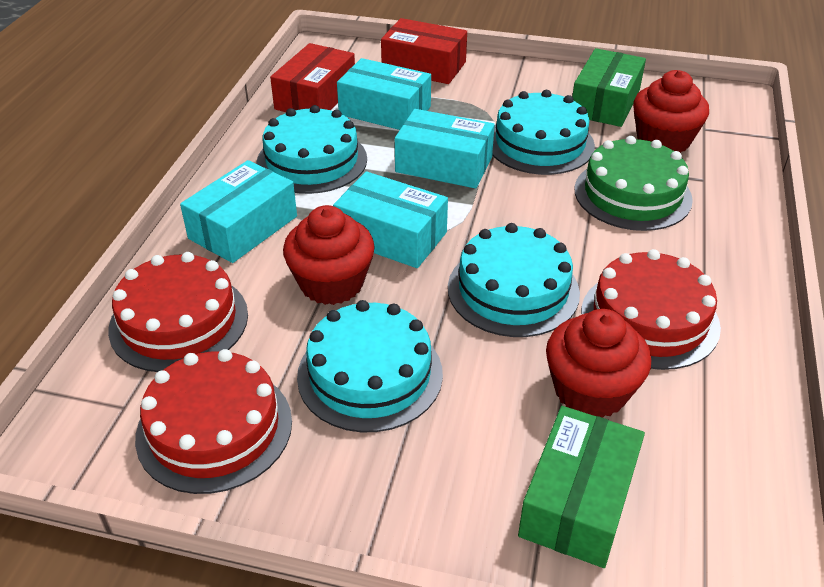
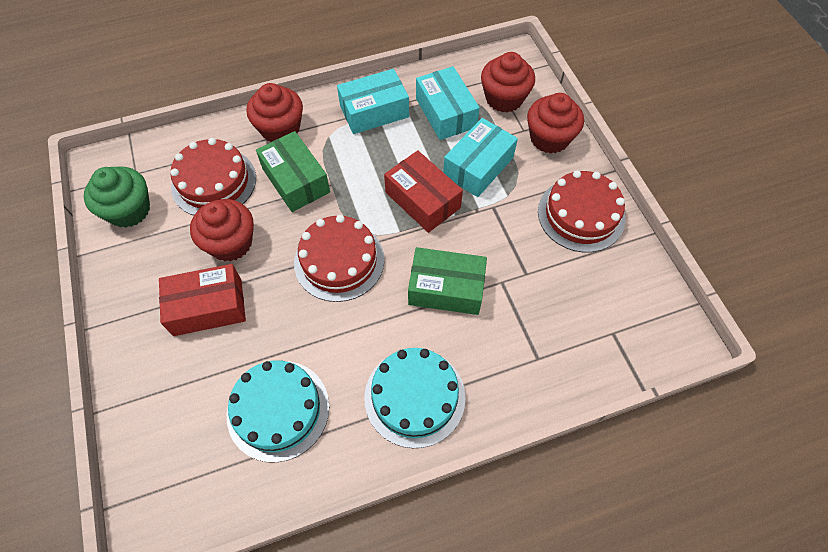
green cake: 1 -> 0
green cupcake: 0 -> 1
red cupcake: 3 -> 4
turquoise box: 4 -> 3
turquoise cake: 4 -> 2

